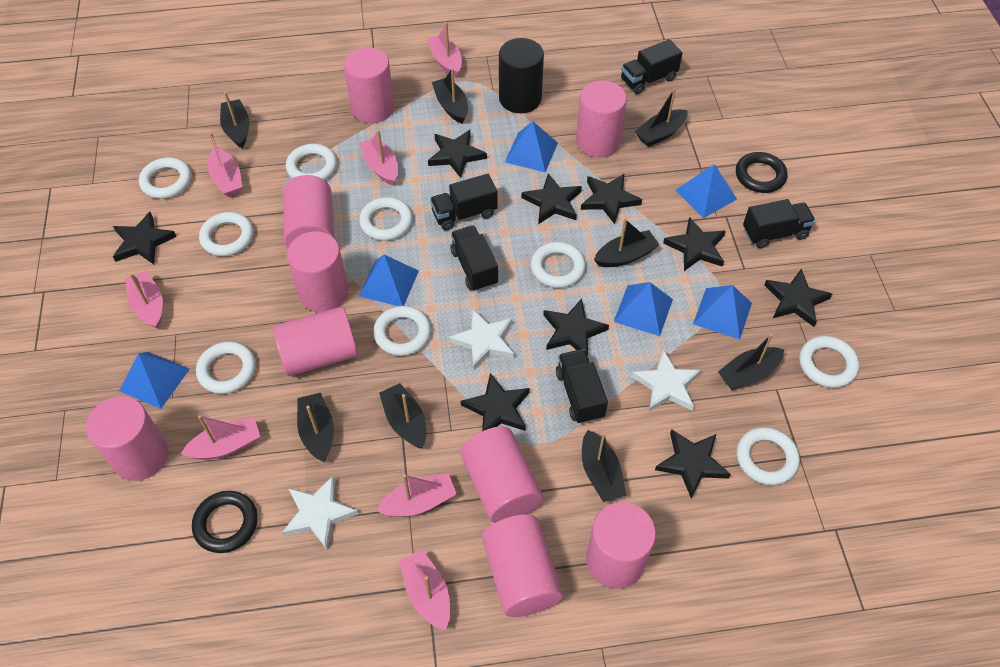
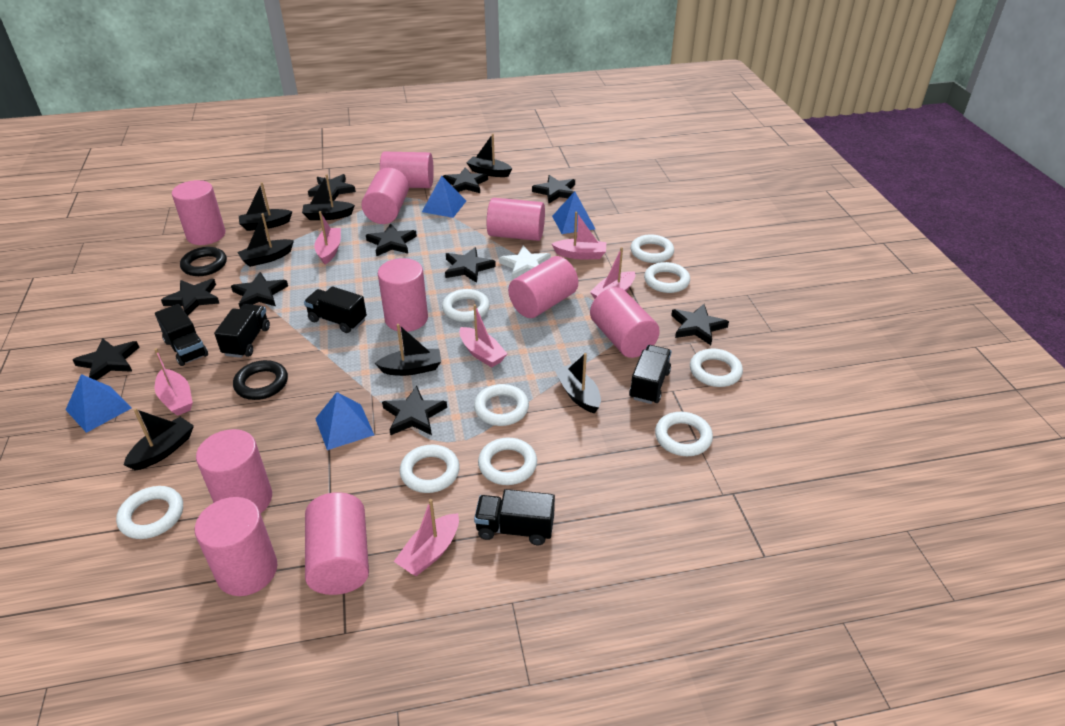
black boat: 8 -> 7
black cylinder: 1 -> 0
black star: 9 -> 10
blue pyramid: 6 -> 4
pink boat: 7 -> 6
pink cylinder: 9 -> 10
white star: 3 -> 1

